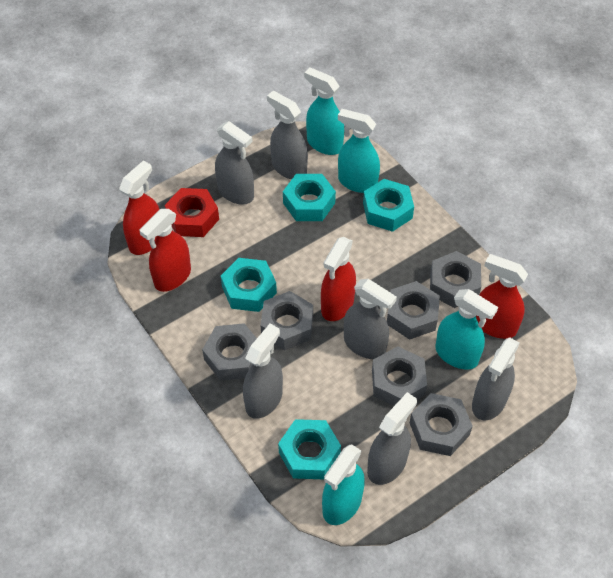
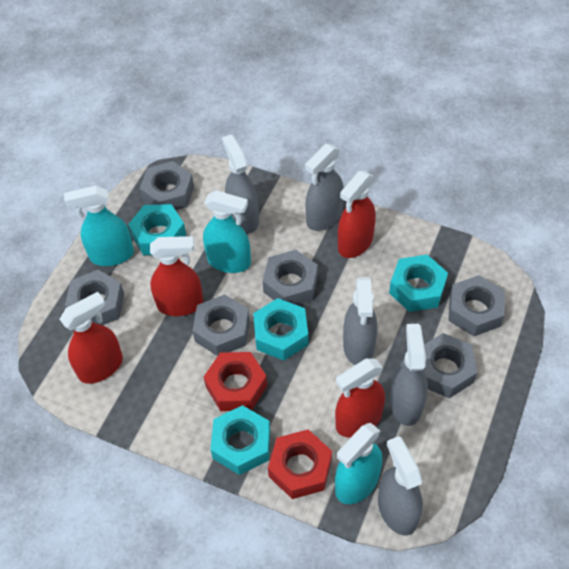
grey spray bottle: 6 -> 5
red nut: 1 -> 2
turquoise spray bottle: 4 -> 3

